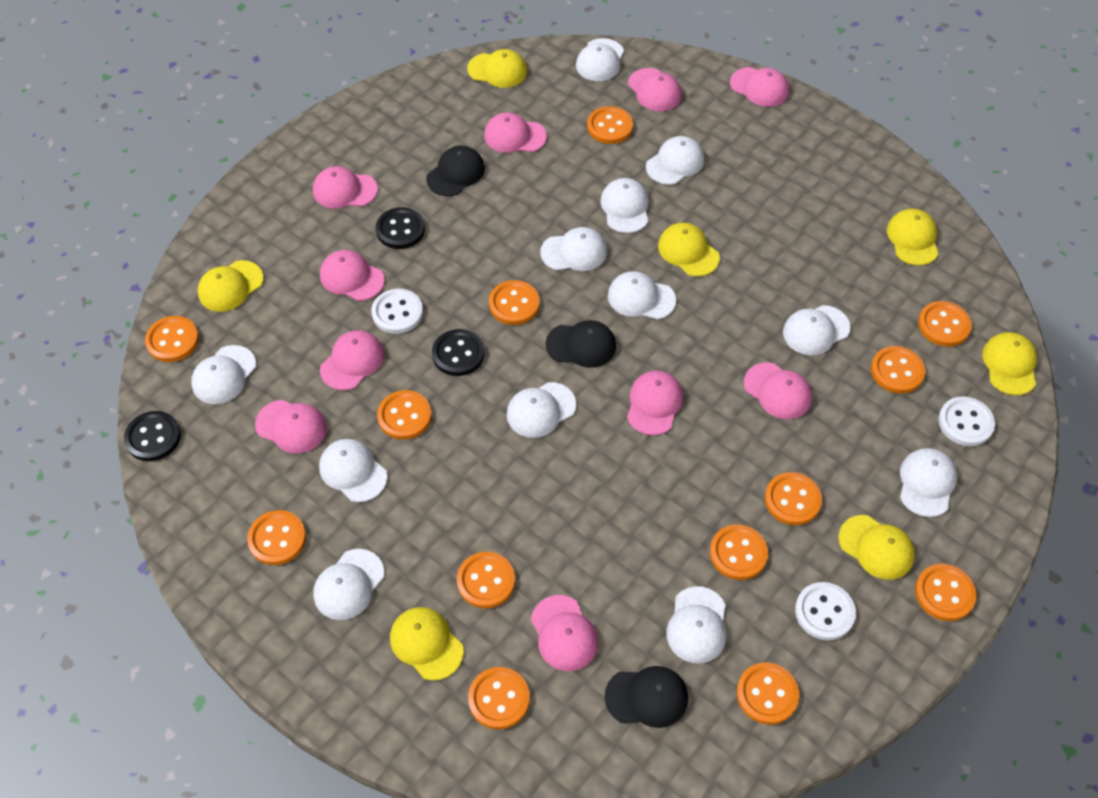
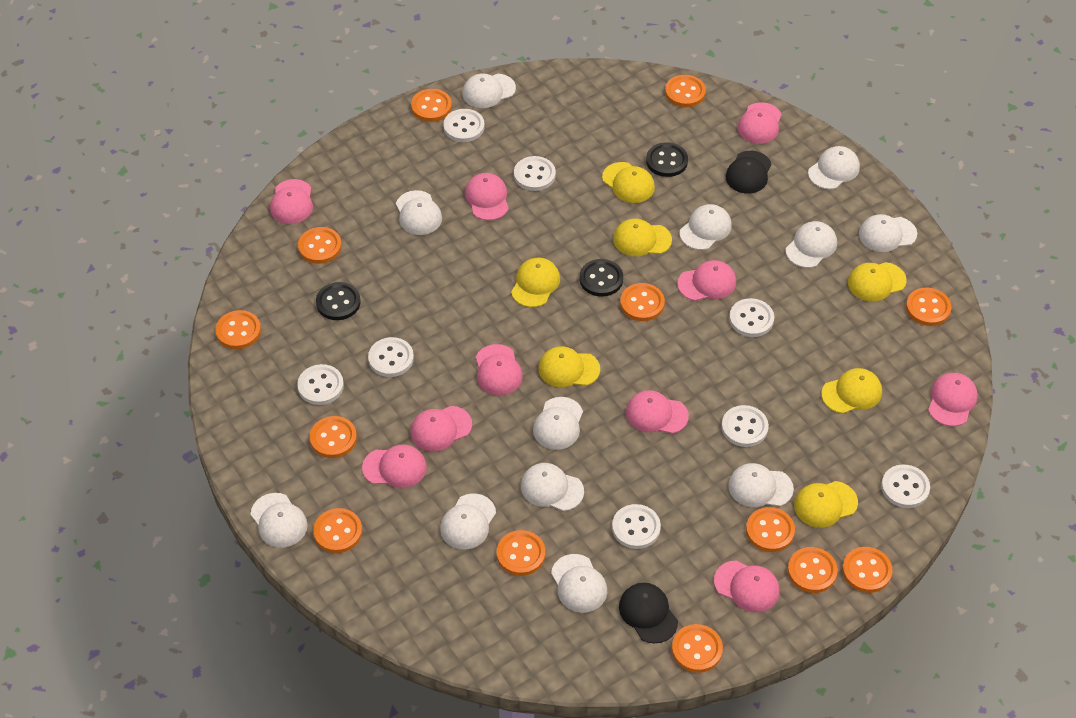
black cap: 3 -> 2
white button: 3 -> 8

